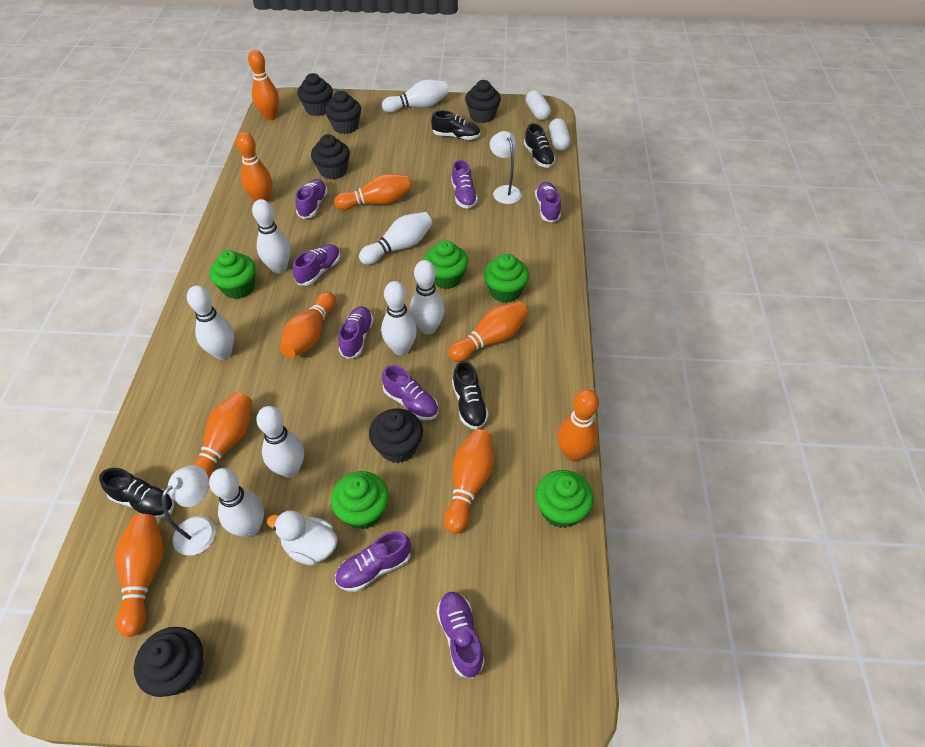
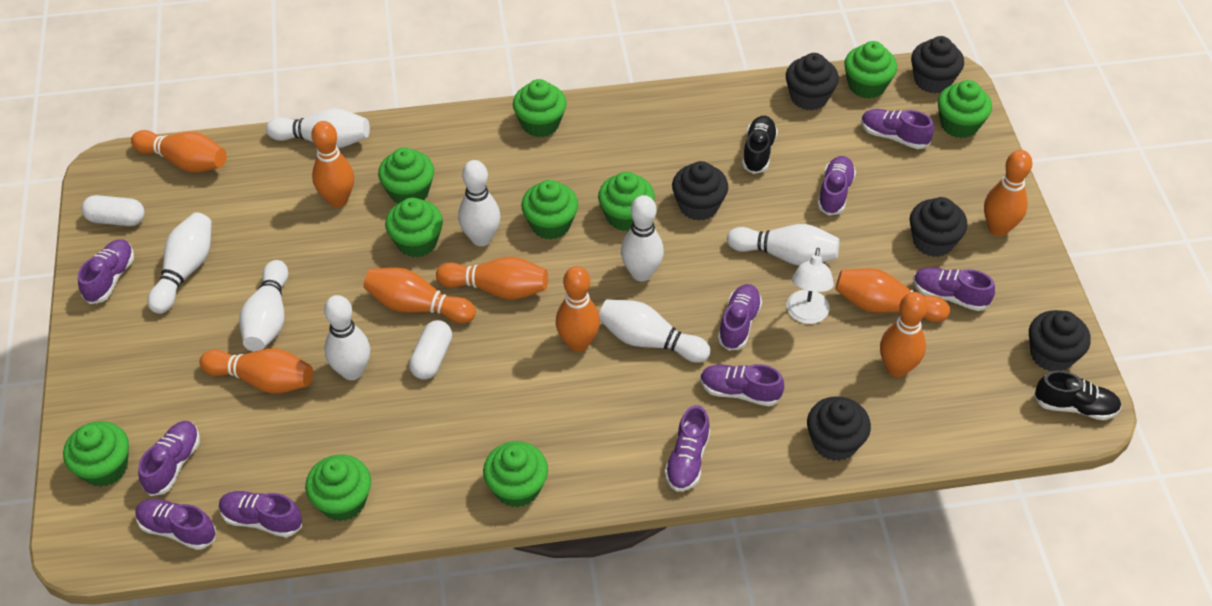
black shoe: 4 -> 2
green cupcake: 5 -> 10
purple shoe: 8 -> 10
white duck: 1 -> 0
white lamp: 2 -> 1

